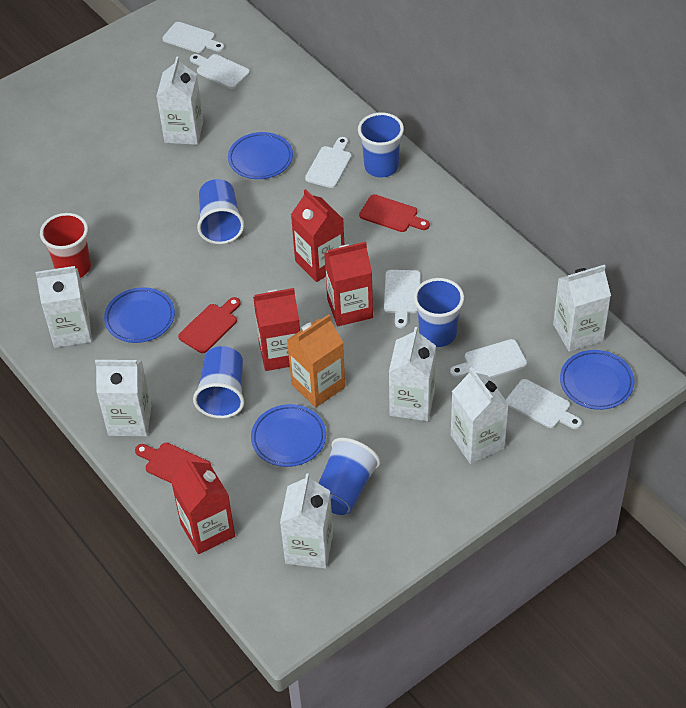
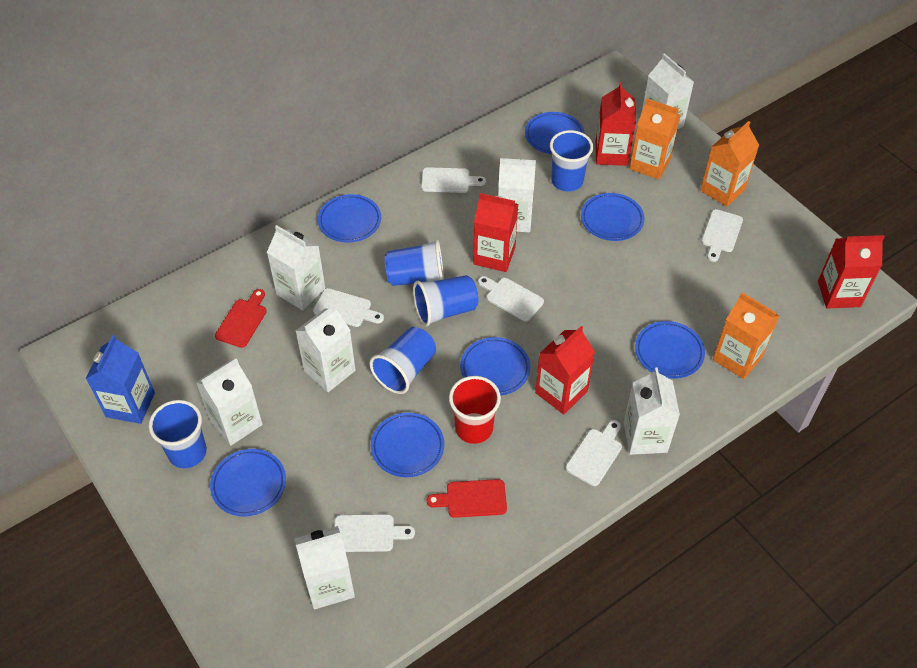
blue carton: 0 -> 1
blue plate: 4 -> 7
orange carton: 1 -> 3
red cutting board: 3 -> 2

